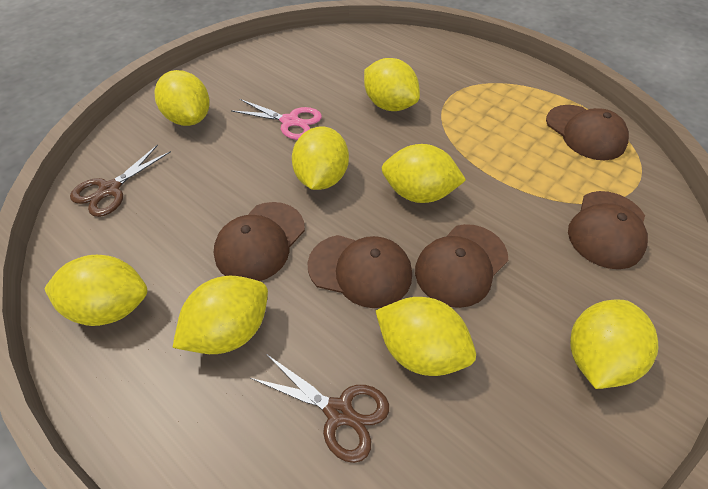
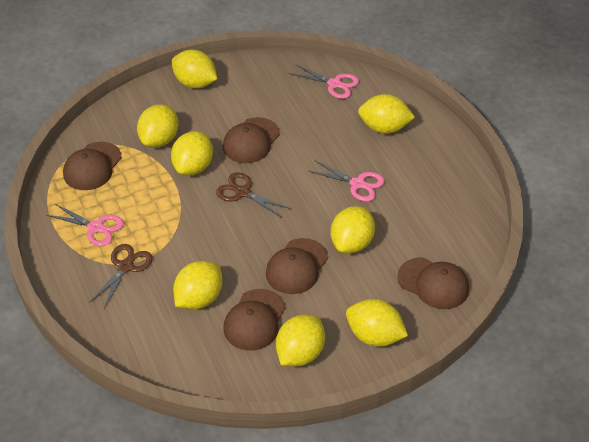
pink scissors: 1 -> 3

